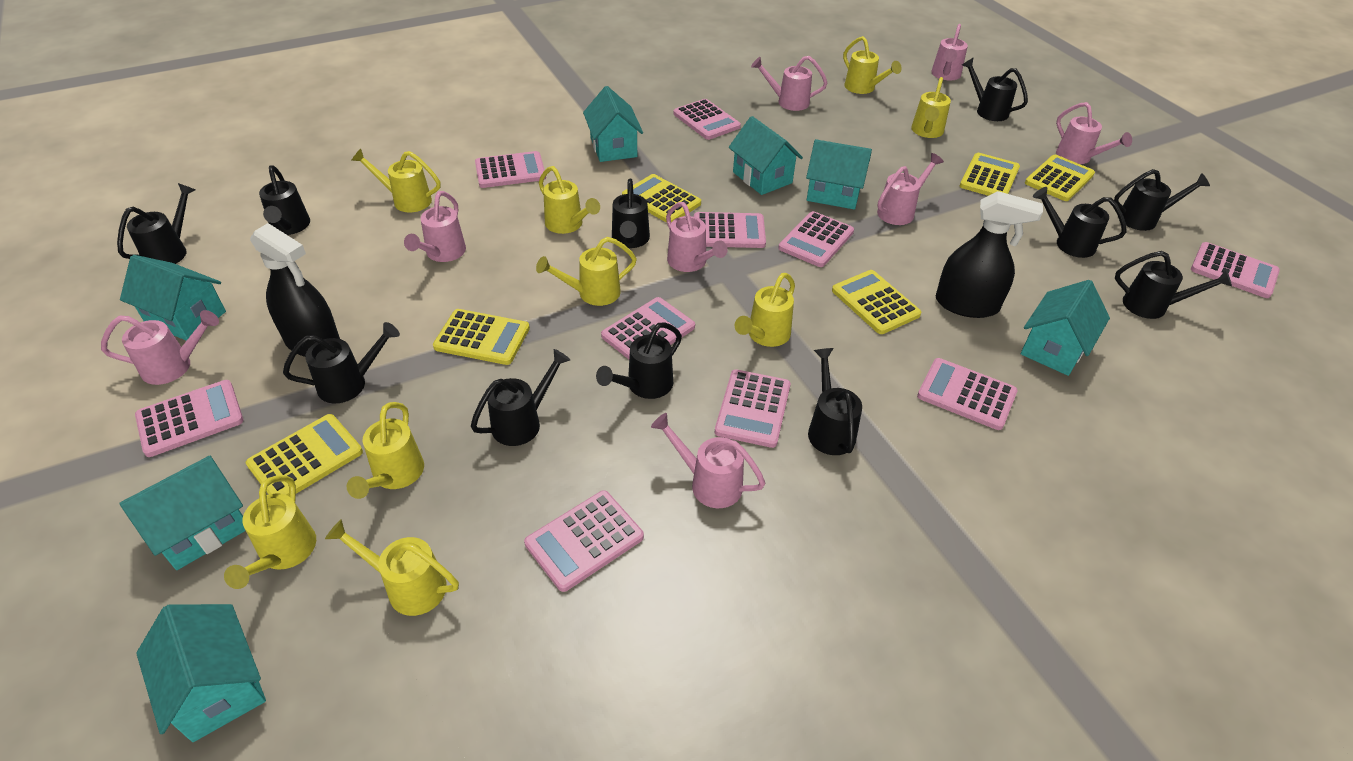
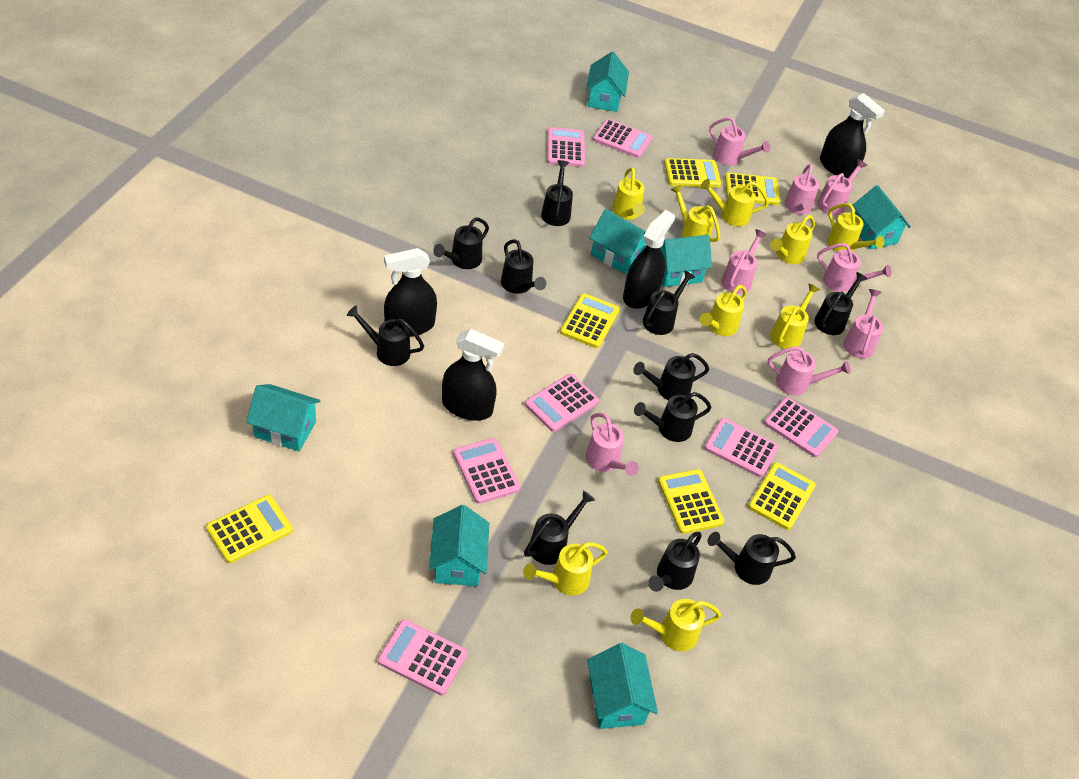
black spray bottle: 2 -> 4
pink calculator: 10 -> 7

